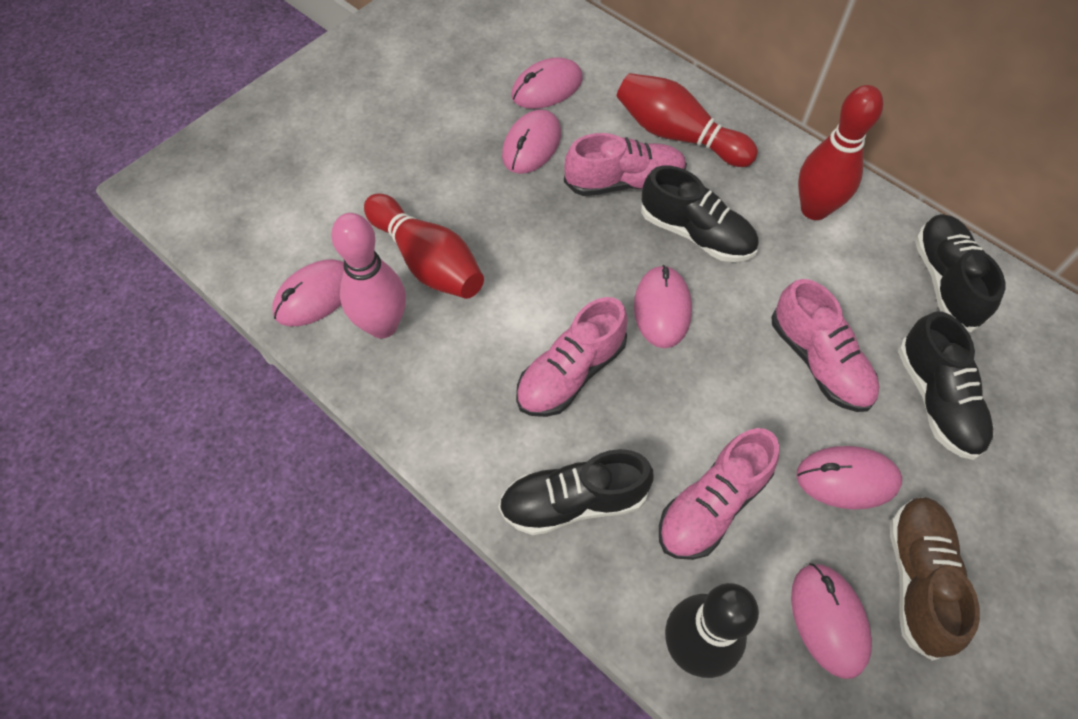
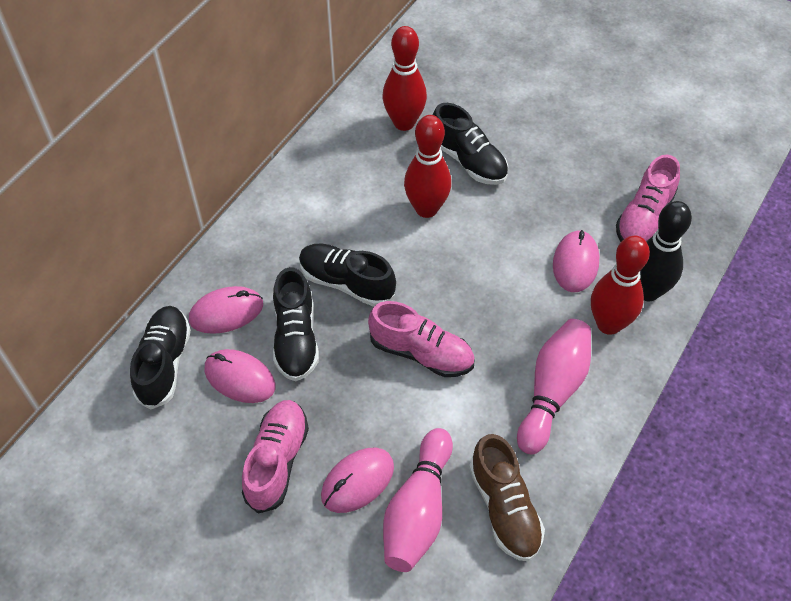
pink bowling pin: 1 -> 2
pink mouse: 6 -> 4
pink shoe: 4 -> 3

